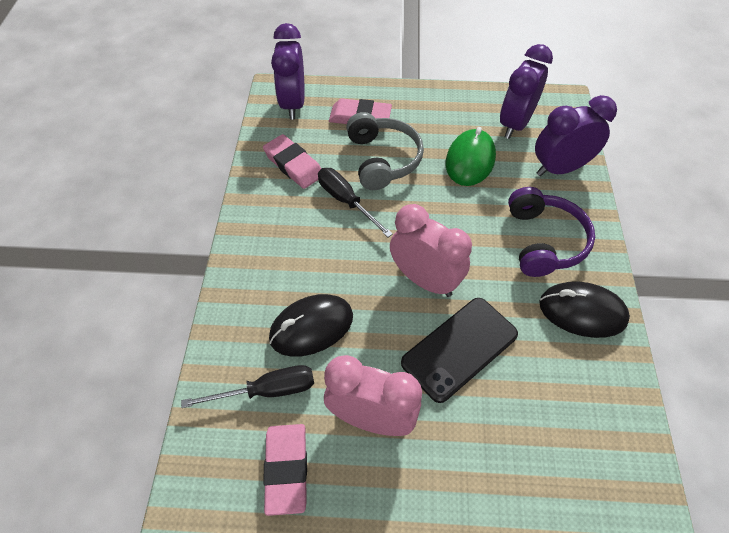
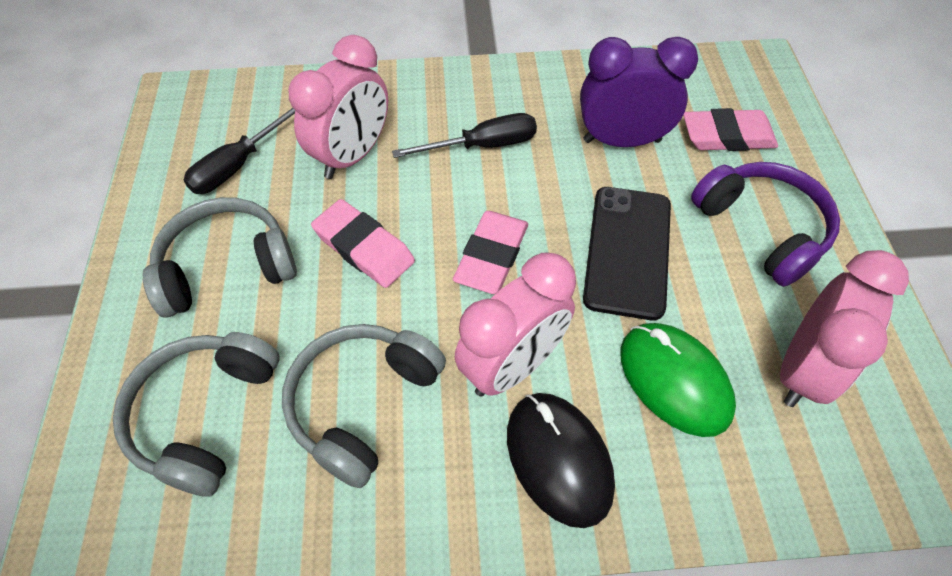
black mouse: 2 -> 1
grey headphones: 1 -> 3
pink clock: 2 -> 3
purple clock: 3 -> 1

